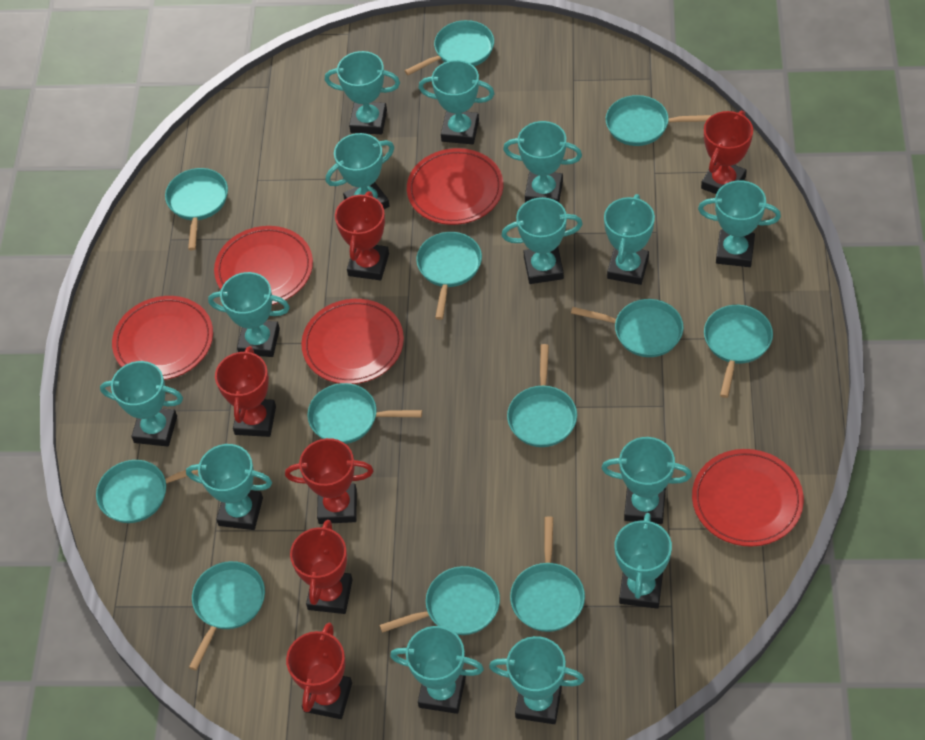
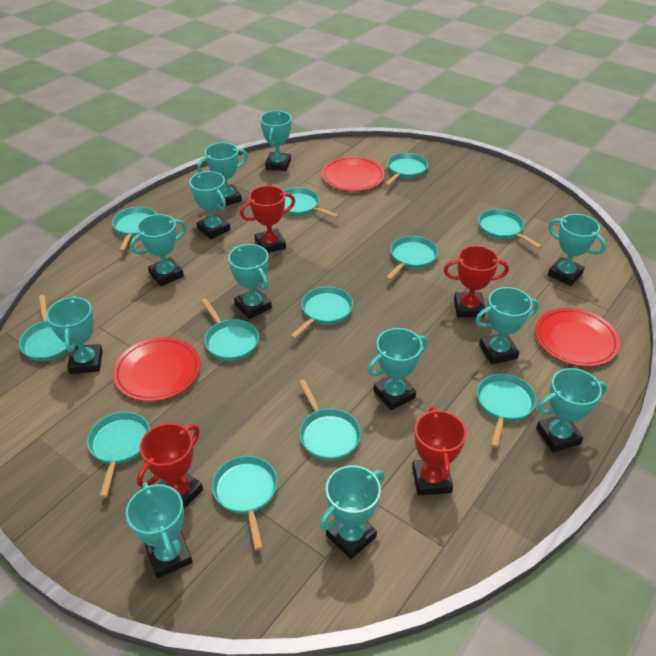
red plate: 5 -> 3
red trophy: 6 -> 4
turquoise trophy: 14 -> 12

